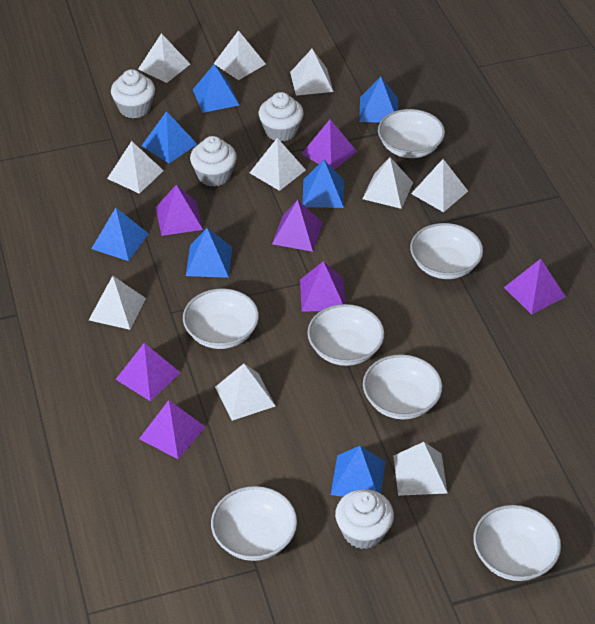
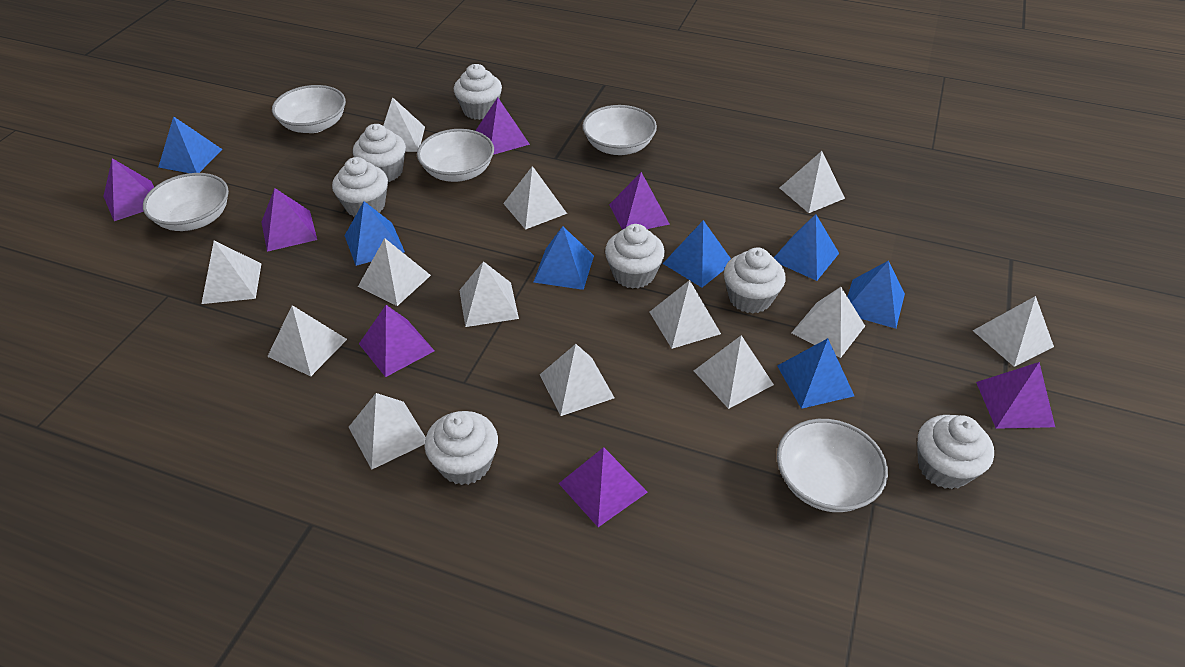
white bowl: 7 -> 5
white cupcake: 4 -> 7
white pyramid: 10 -> 13

